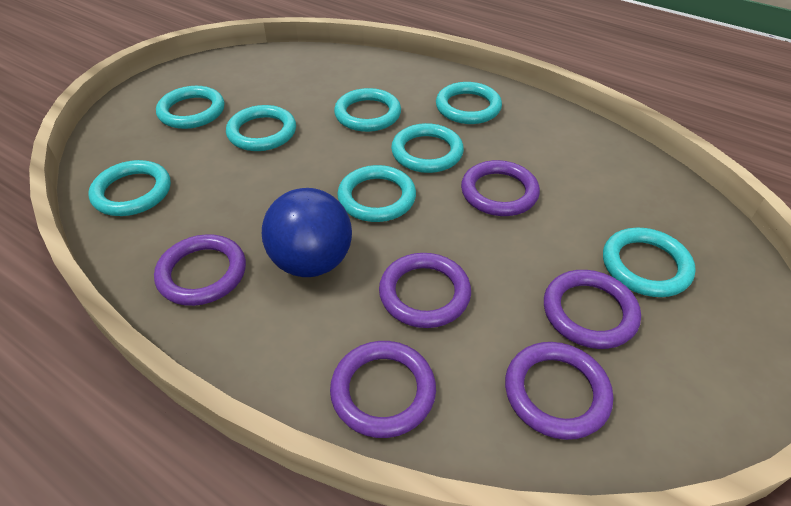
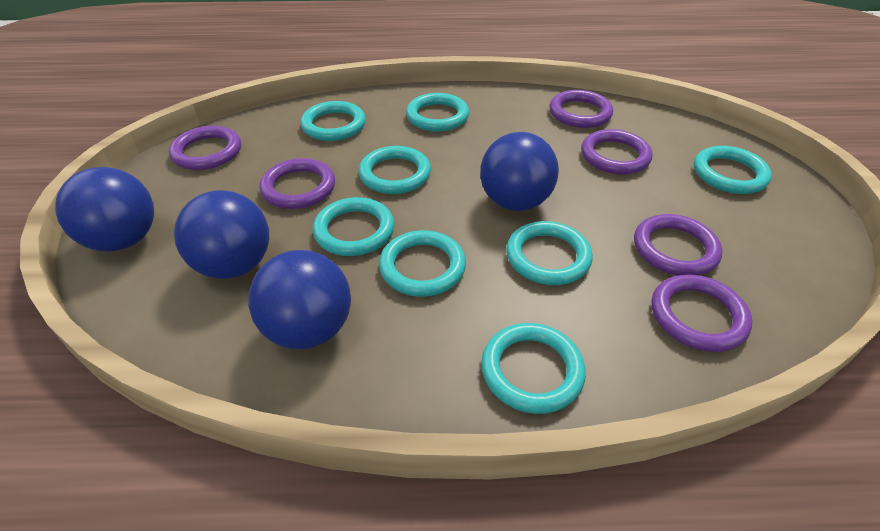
blue ball: 1 -> 4

